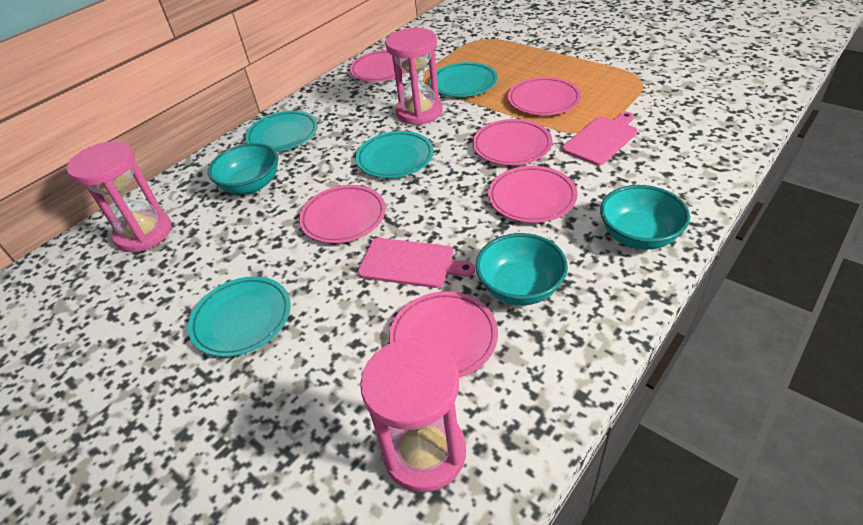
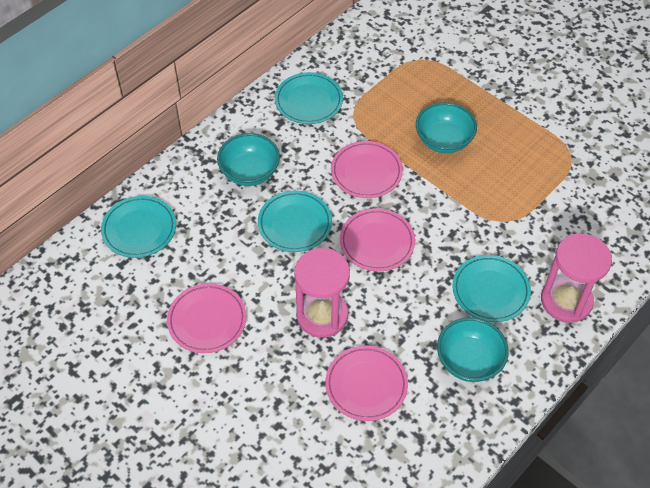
pink cutting board: 2 -> 0
pink hourglass: 3 -> 2
pink plate: 6 -> 4

